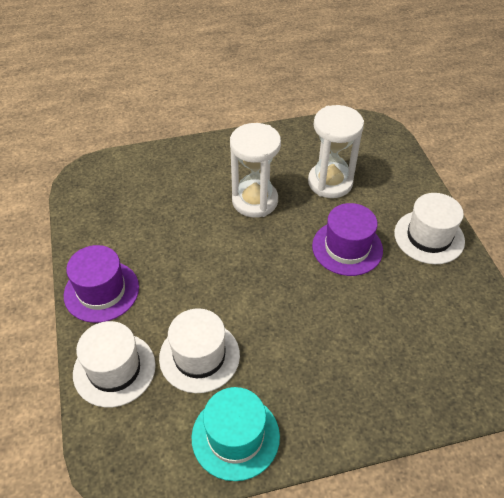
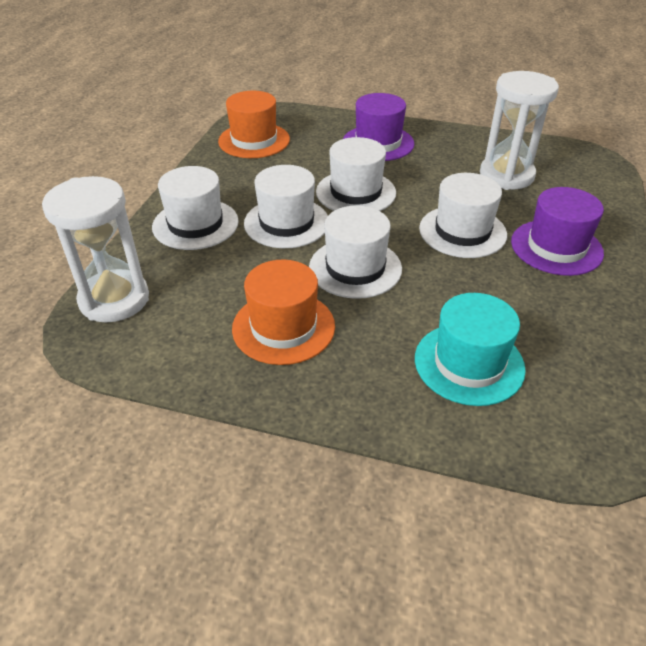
orange hat: 0 -> 2
white hat: 3 -> 5

